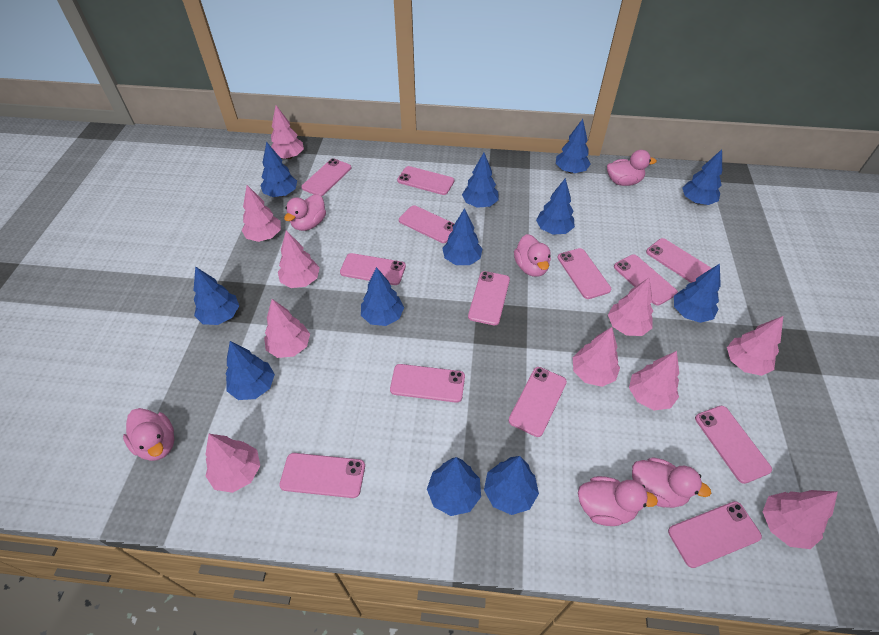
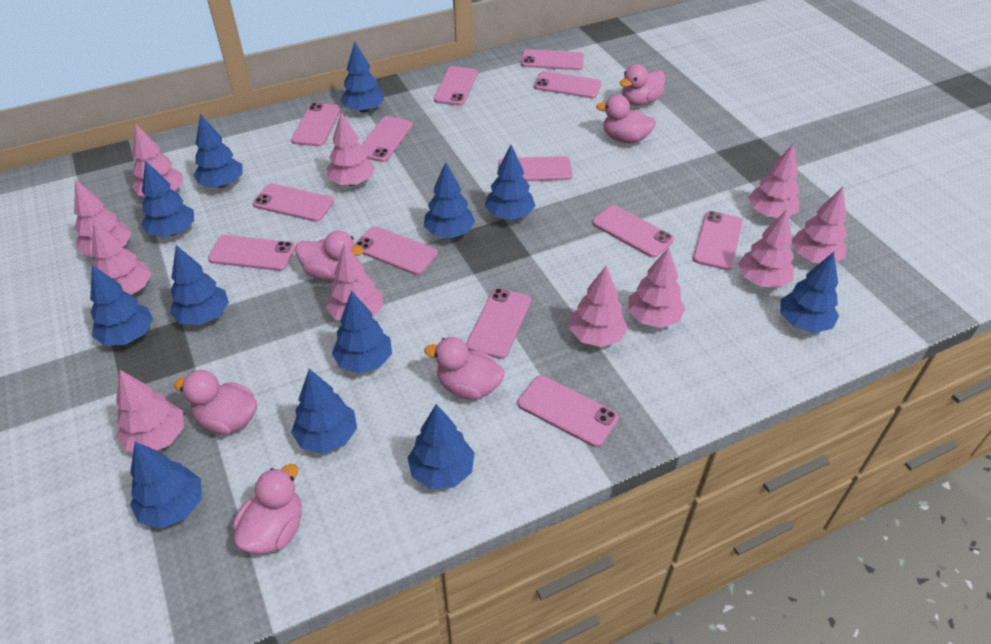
pink tree: 10 -> 11

